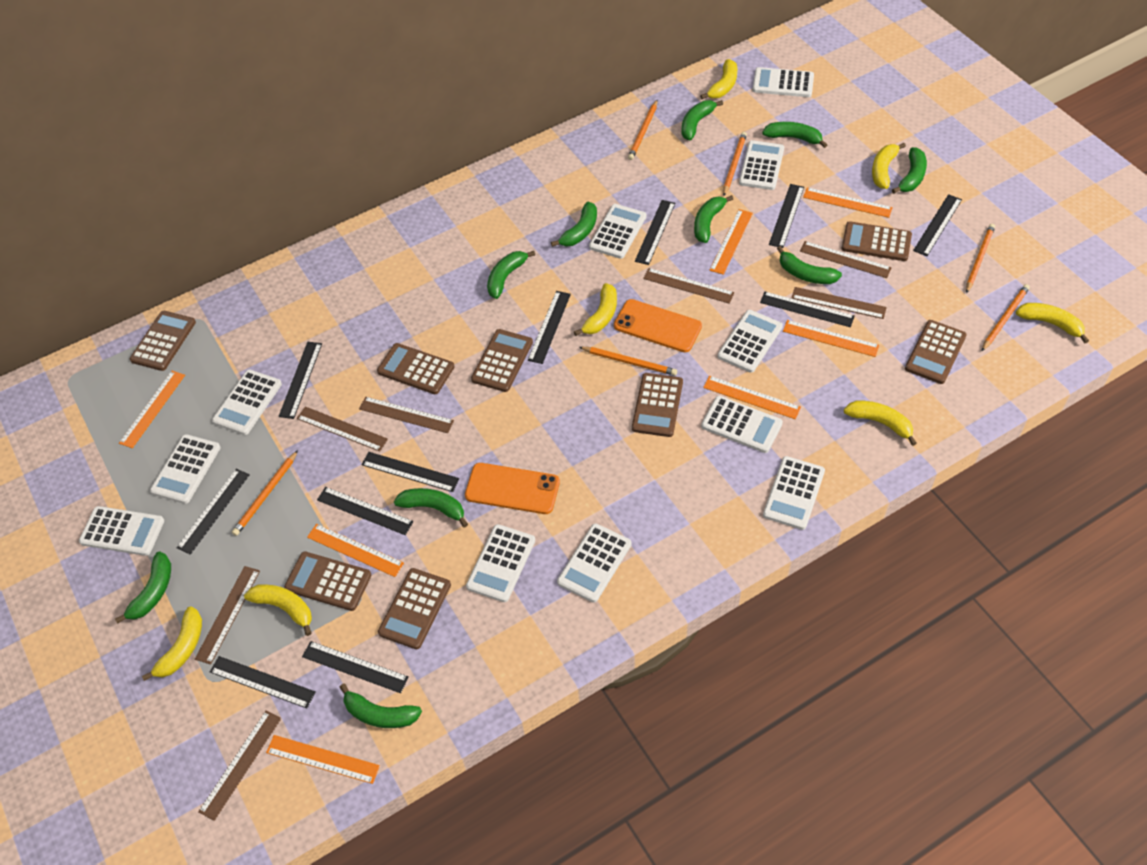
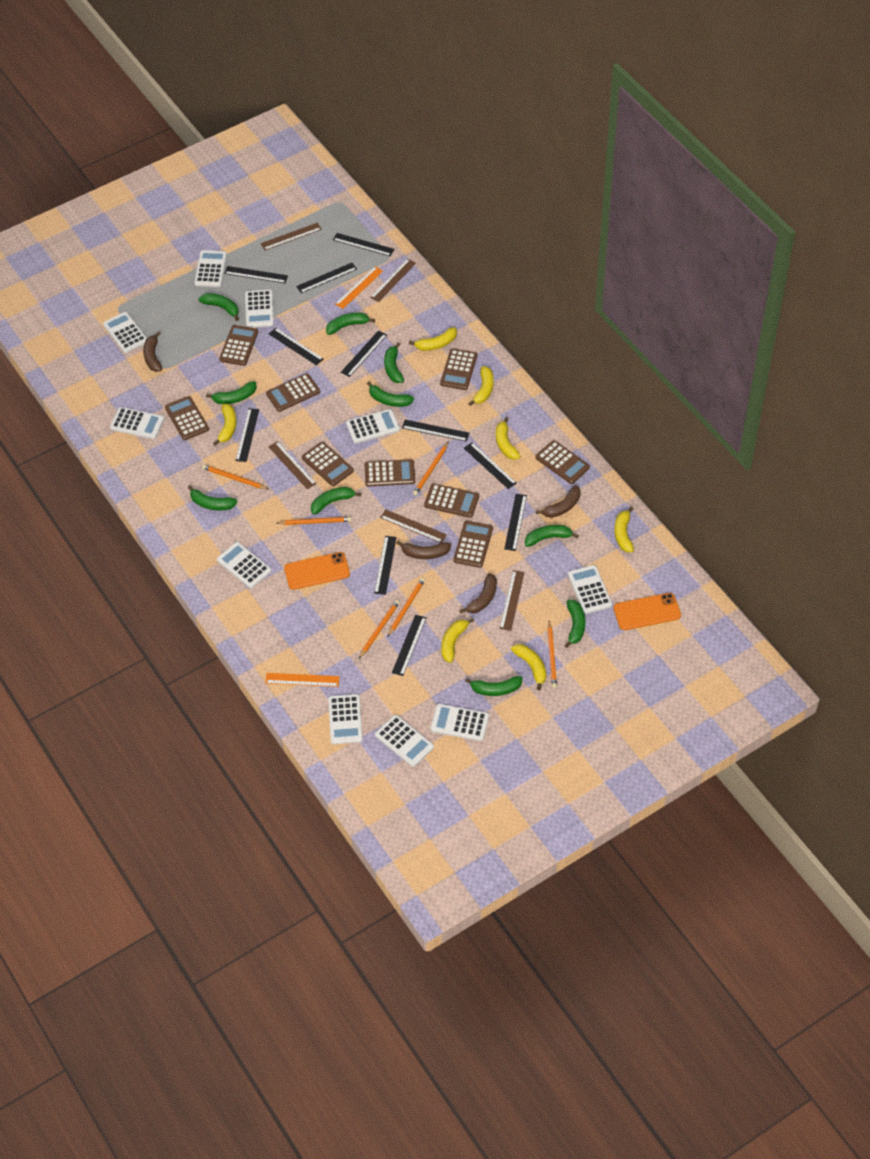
brown banana: 0 -> 4
brown calculator: 8 -> 9
brown ruler: 7 -> 5
orange ruler: 7 -> 2
white calculator: 11 -> 10

